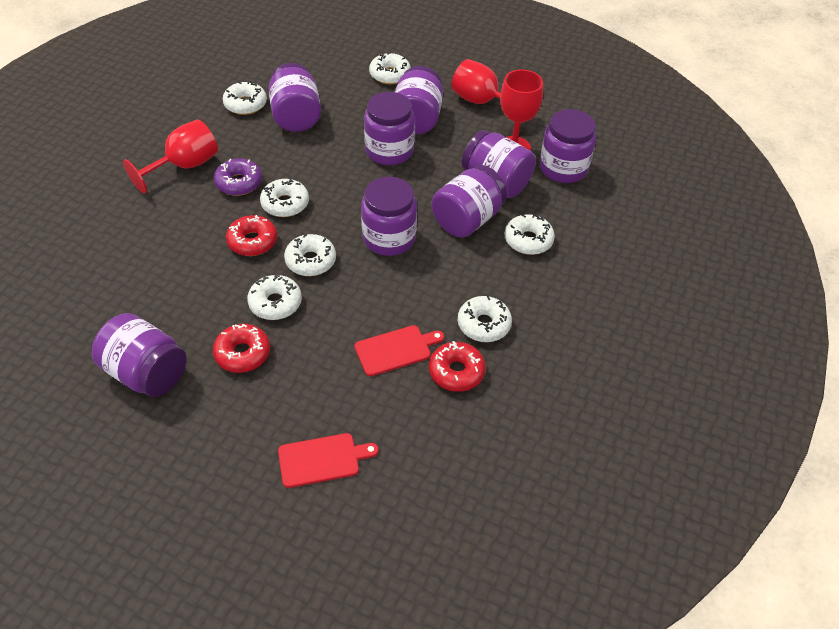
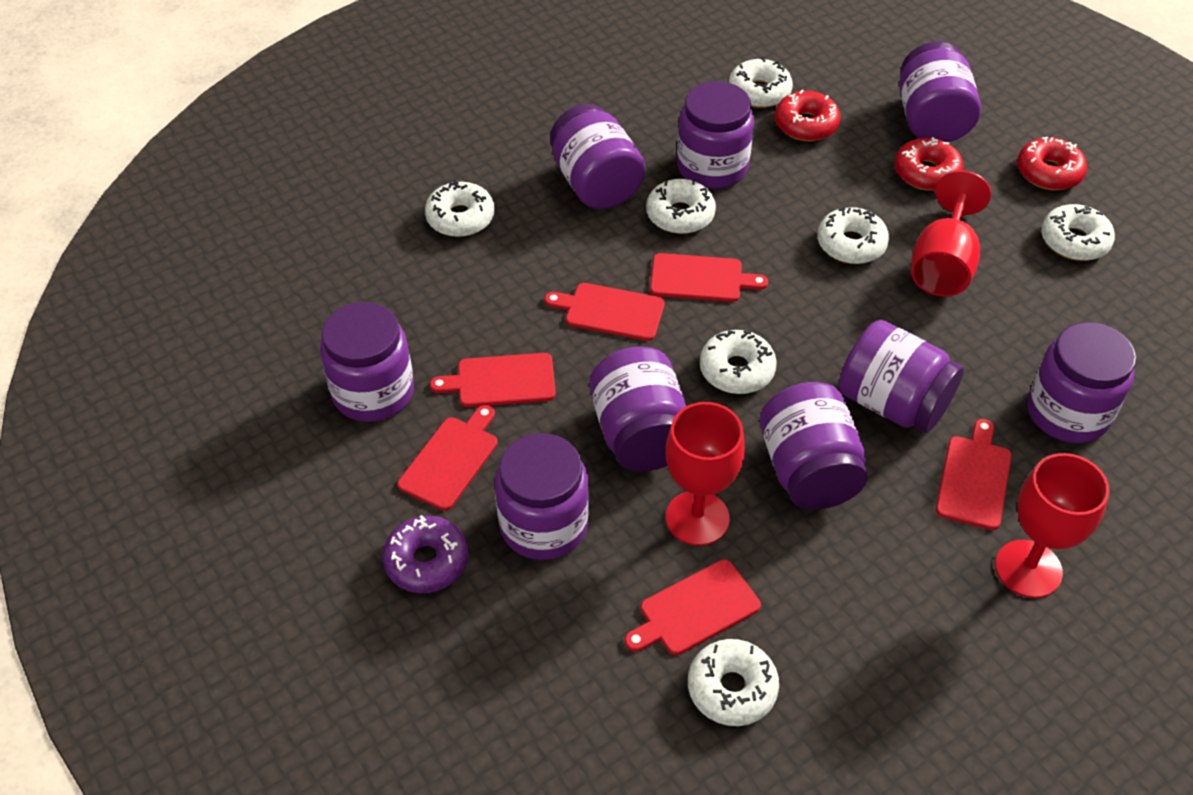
purple jar: 8 -> 9
red cutting board: 2 -> 6

